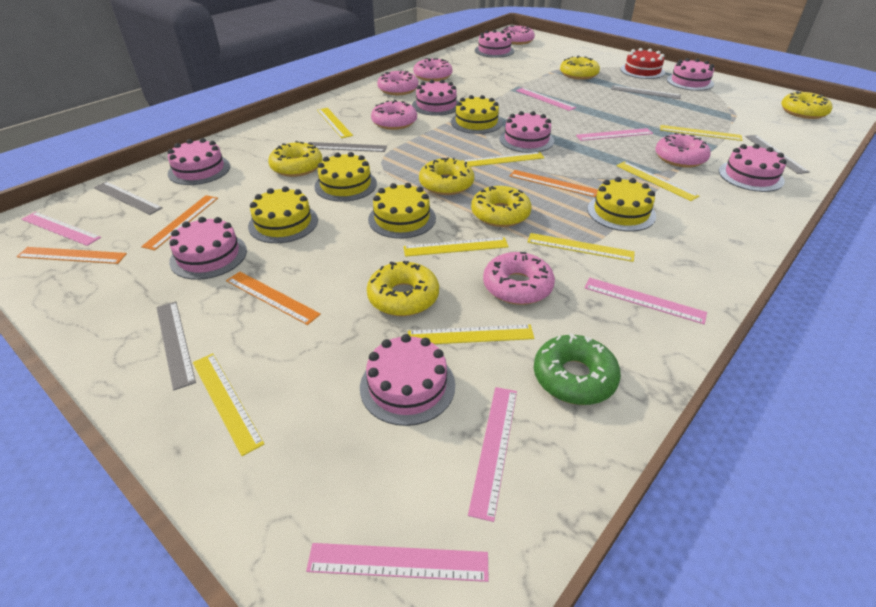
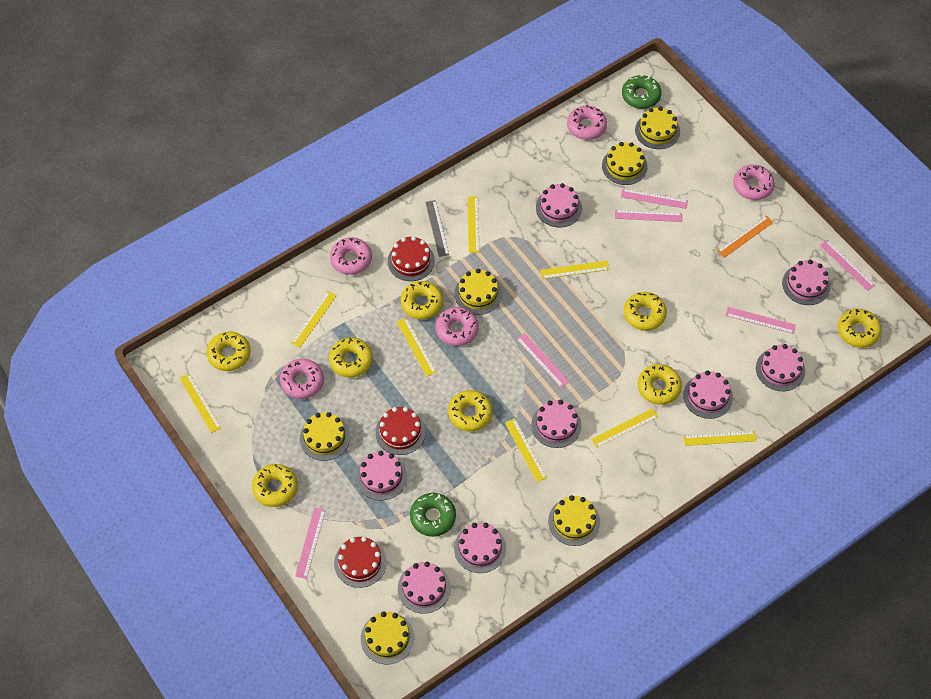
green donut: 1 -> 2
grey ruler: 5 -> 1
orange ruler: 4 -> 1
pink donut: 6 -> 5
red cake: 1 -> 3
yellow cake: 5 -> 6
yellow donut: 6 -> 8

